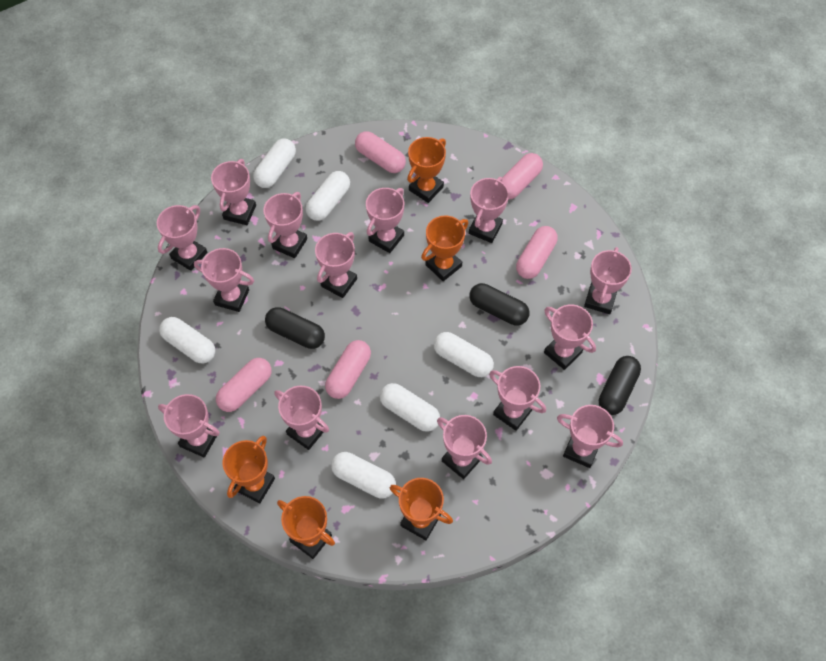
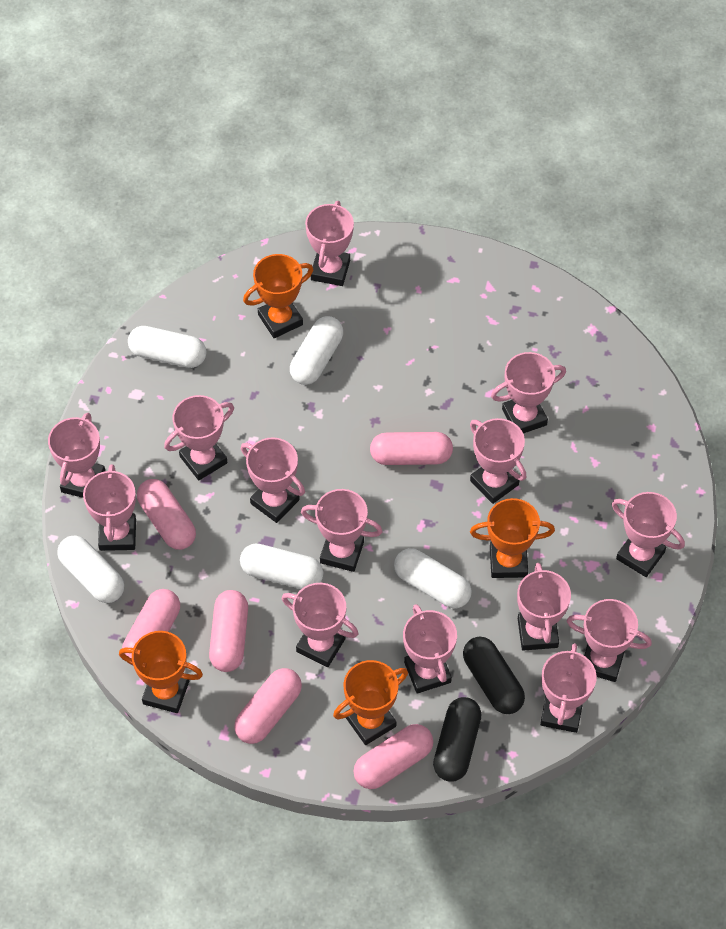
black capsule: 3 -> 2
orange trophy: 5 -> 4
pink capsule: 5 -> 6
white capsule: 6 -> 5

